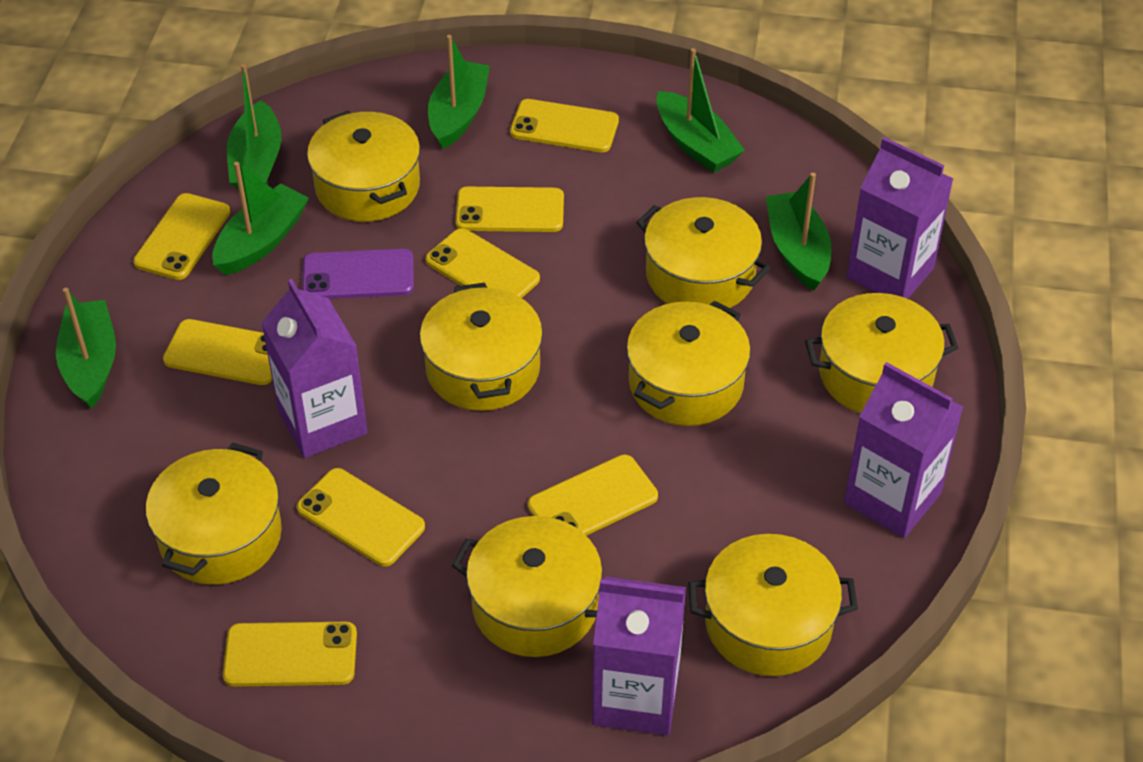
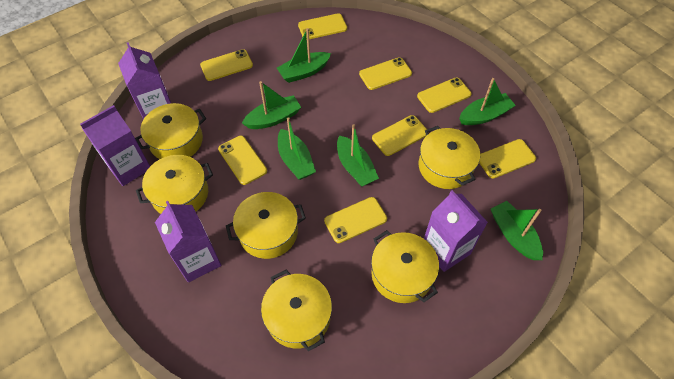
purple phone: 1 -> 0
yellow pot: 8 -> 6

